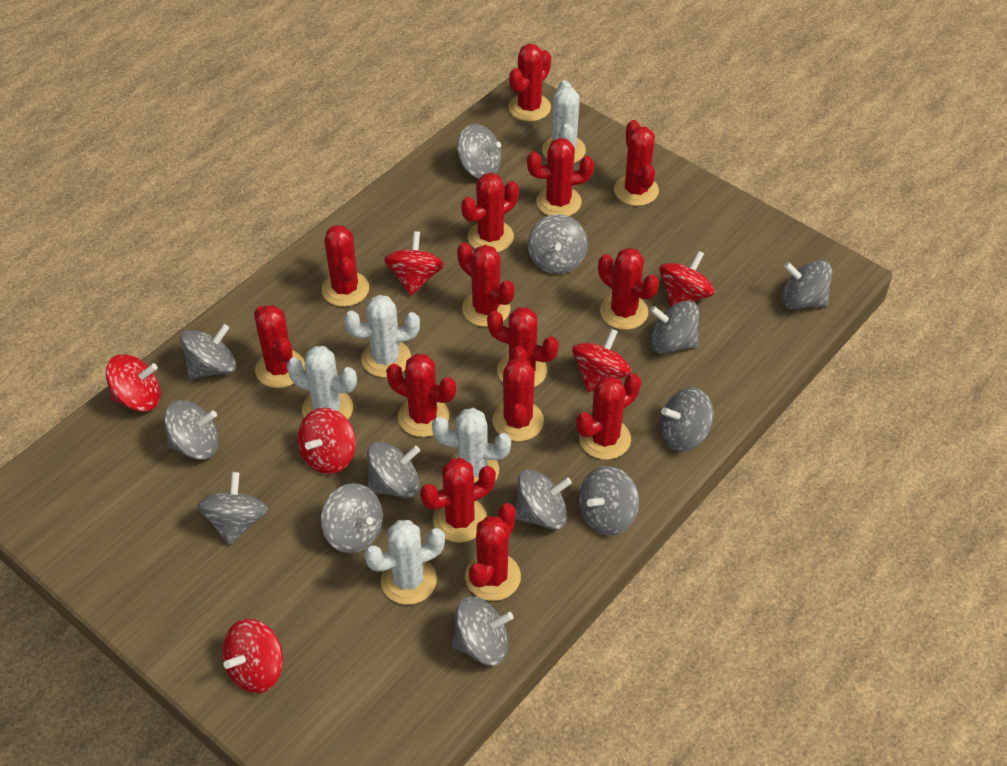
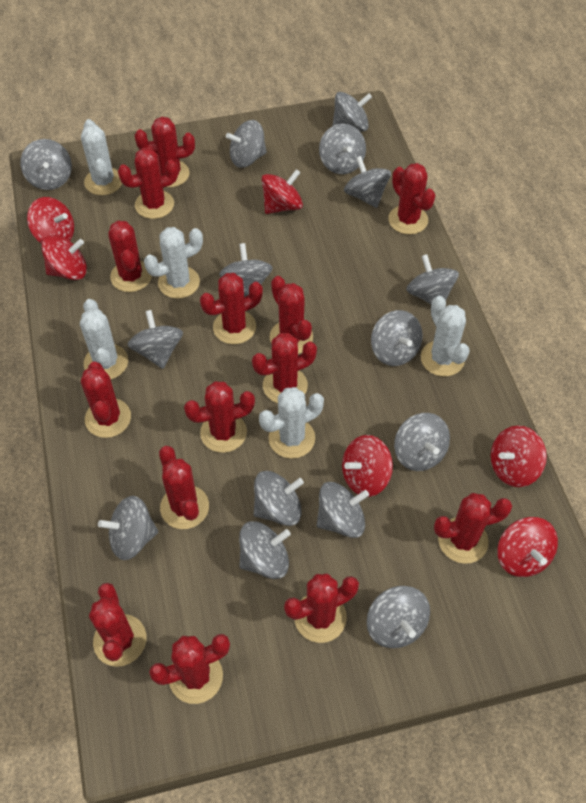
grey spinning top: 13 -> 15

